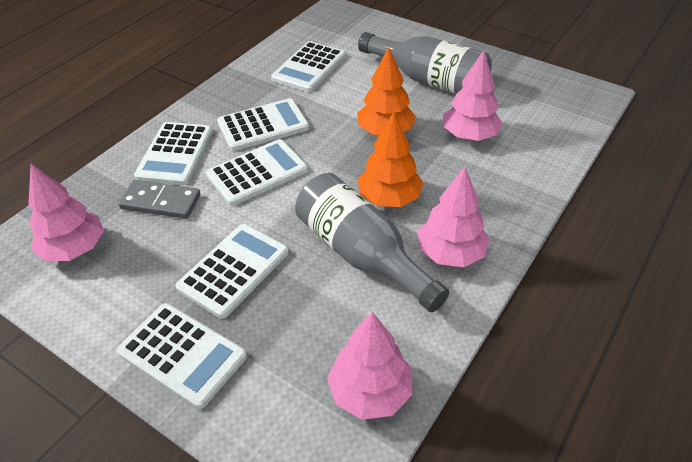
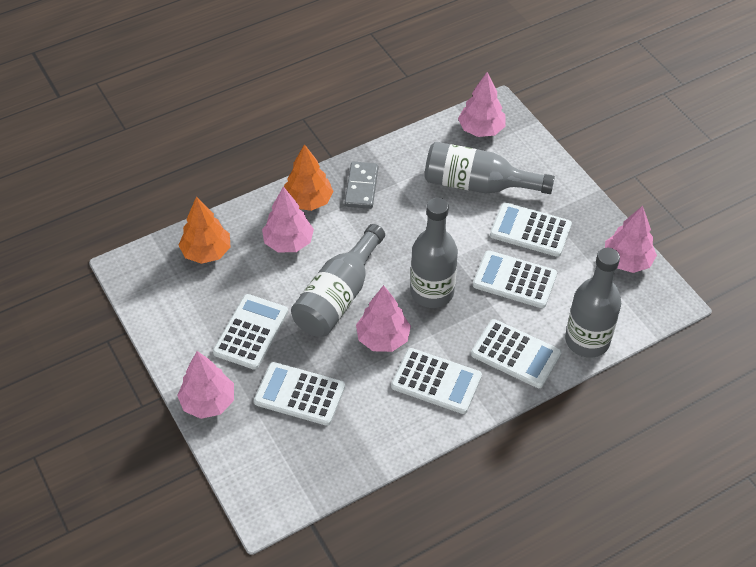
grey bottle: 2 -> 4
pink tree: 4 -> 5

